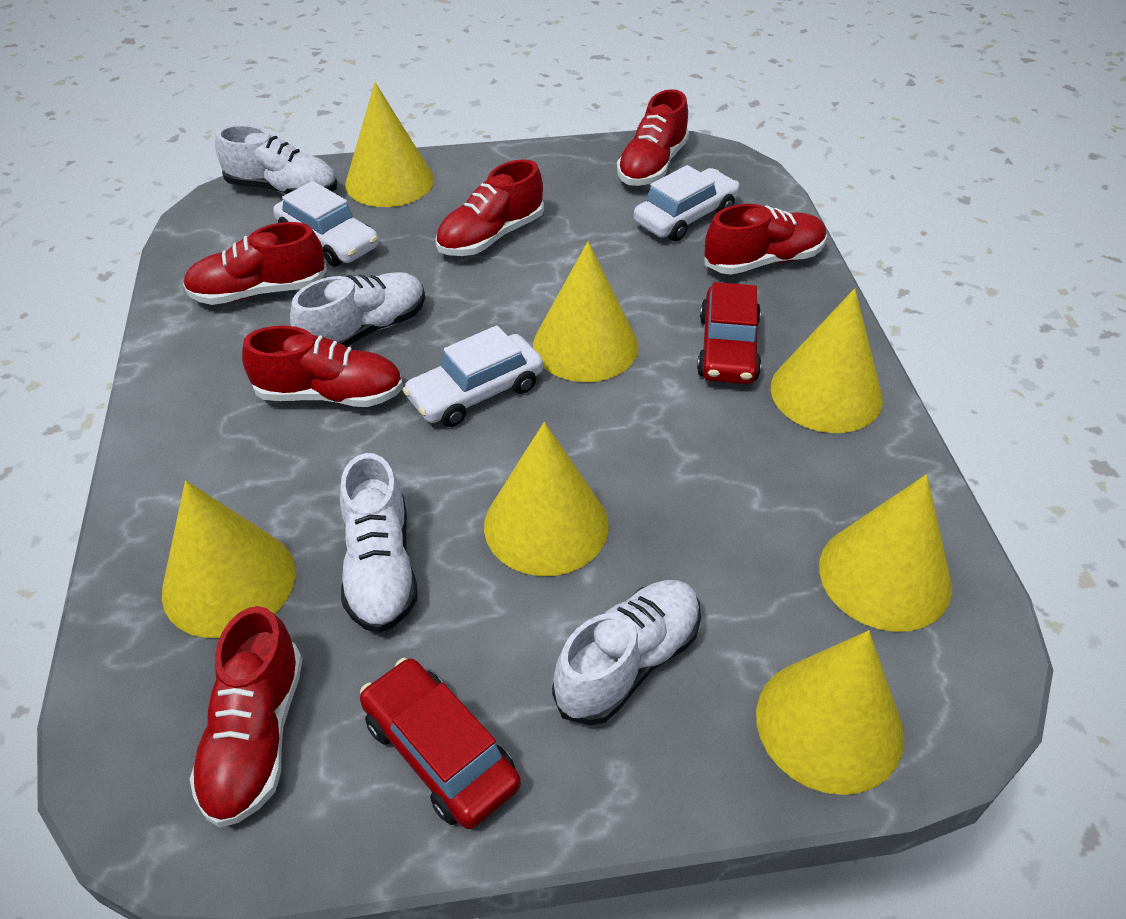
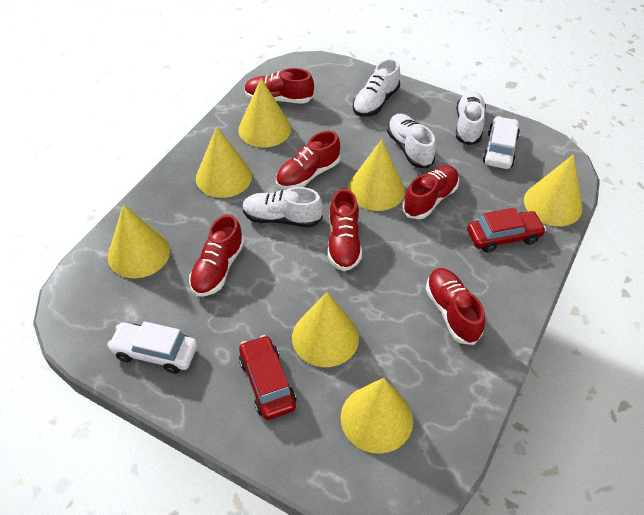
white car: 3 -> 2

